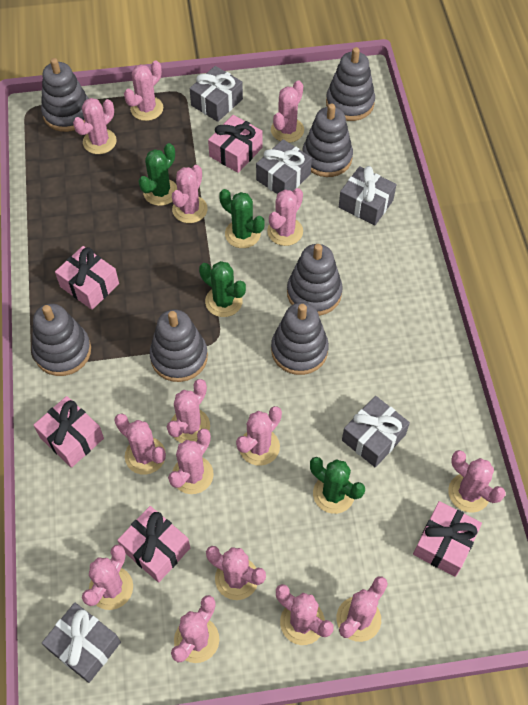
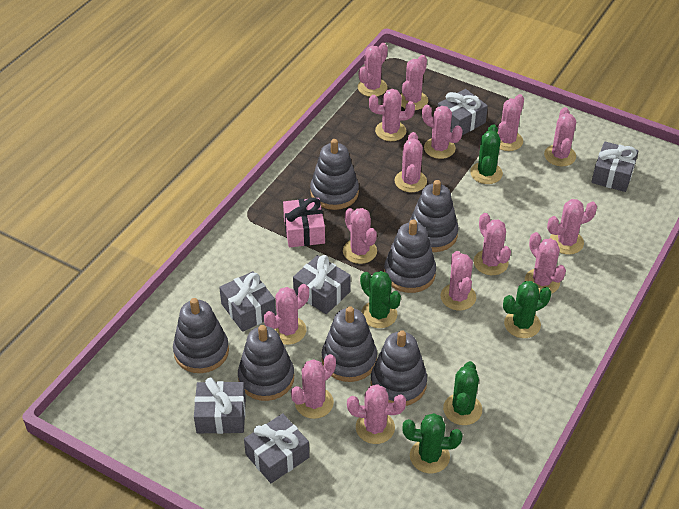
green cactus: 4 -> 5
grey gift: 5 -> 6
pink gift: 5 -> 1

